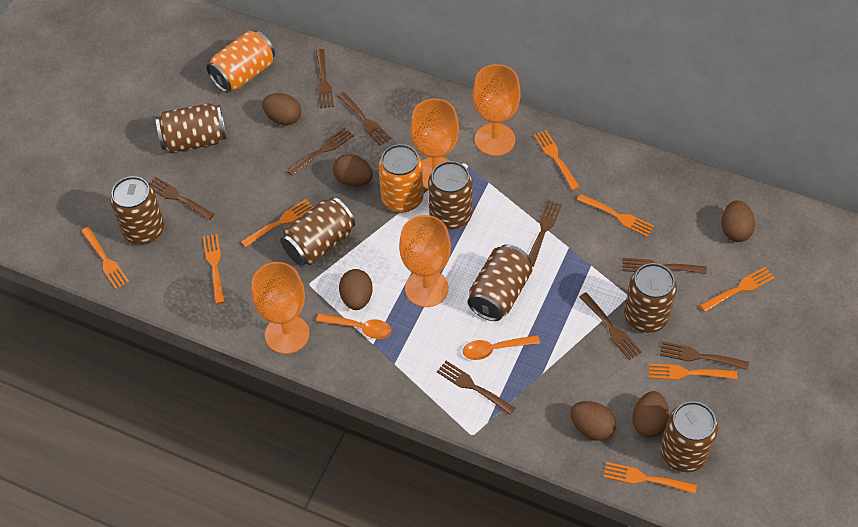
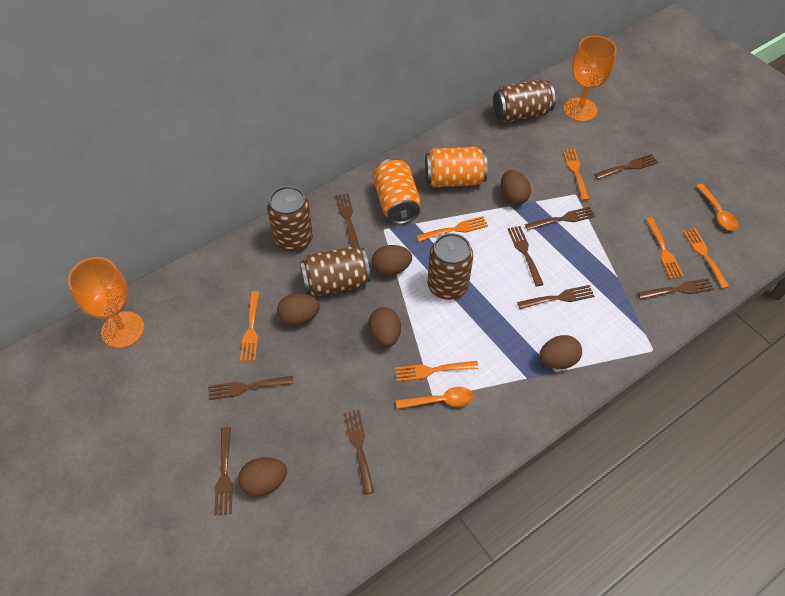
brown can: 7 -> 4
orange fork: 8 -> 6
orange goblet: 4 -> 2

